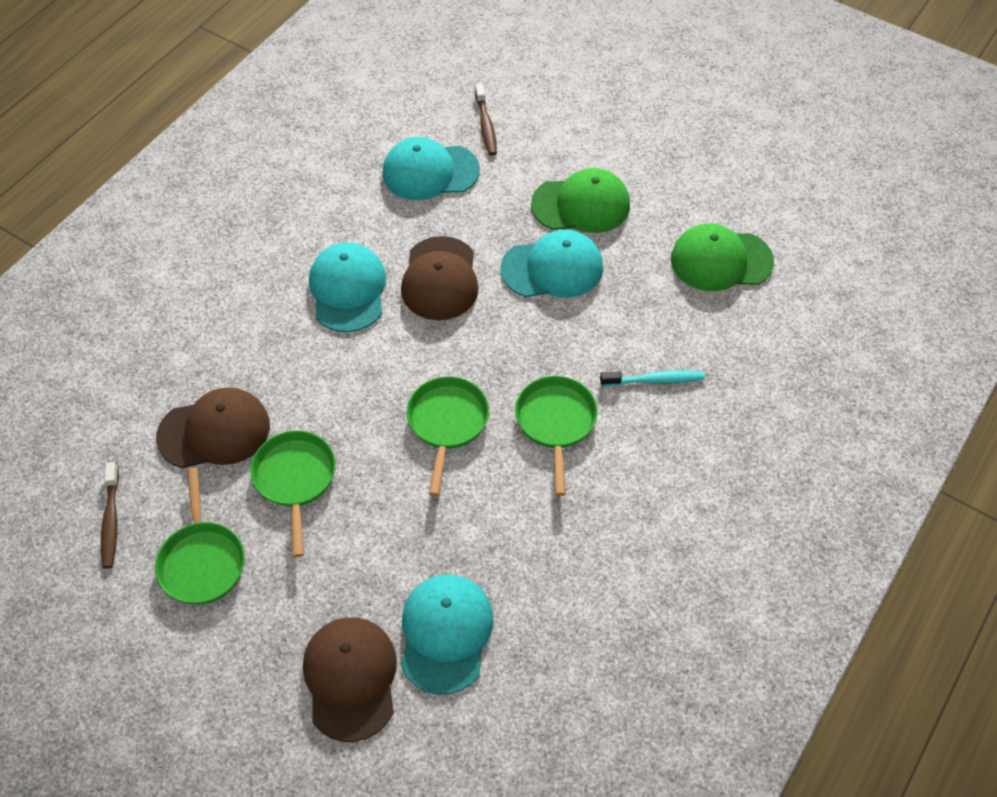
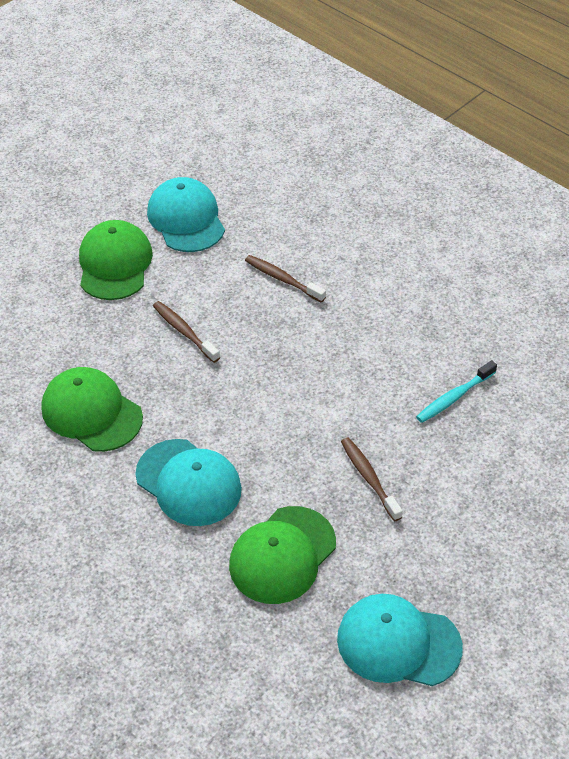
brown cap: 3 -> 0
brown toothbrush: 2 -> 3
green cap: 2 -> 3
green pan: 4 -> 0
turquoise cap: 4 -> 3

